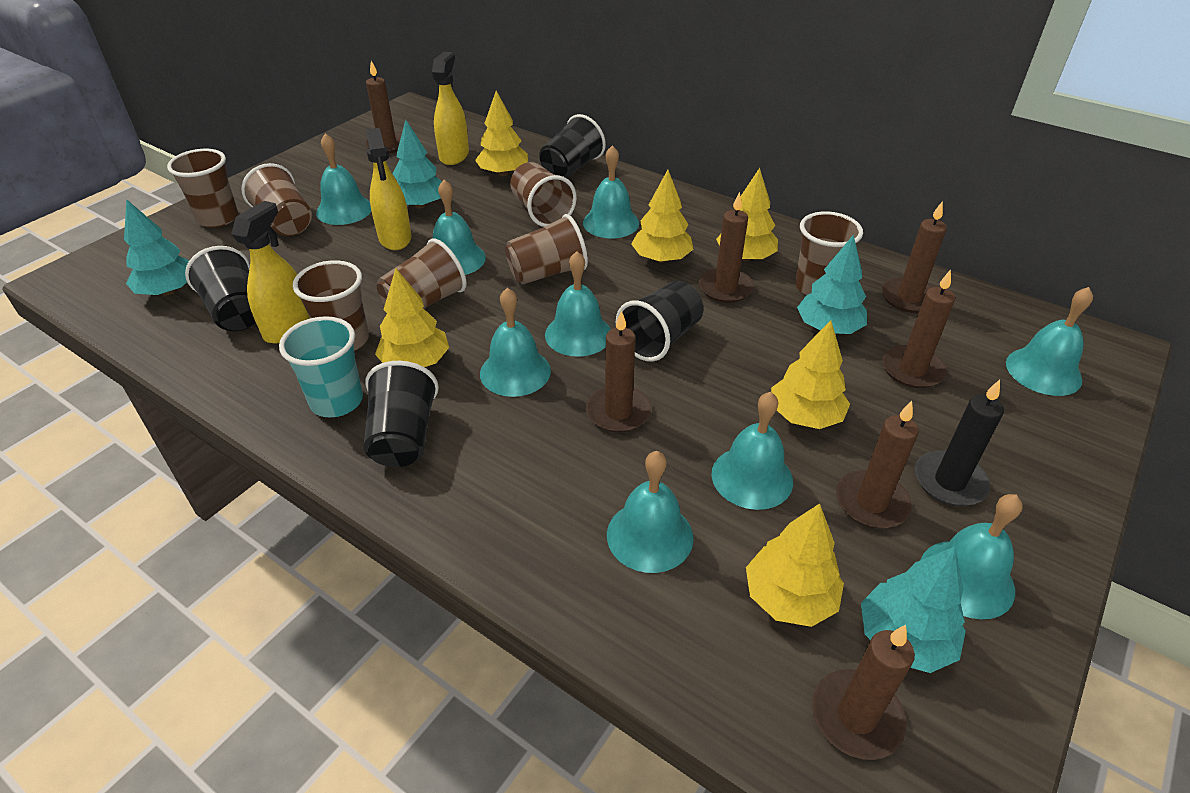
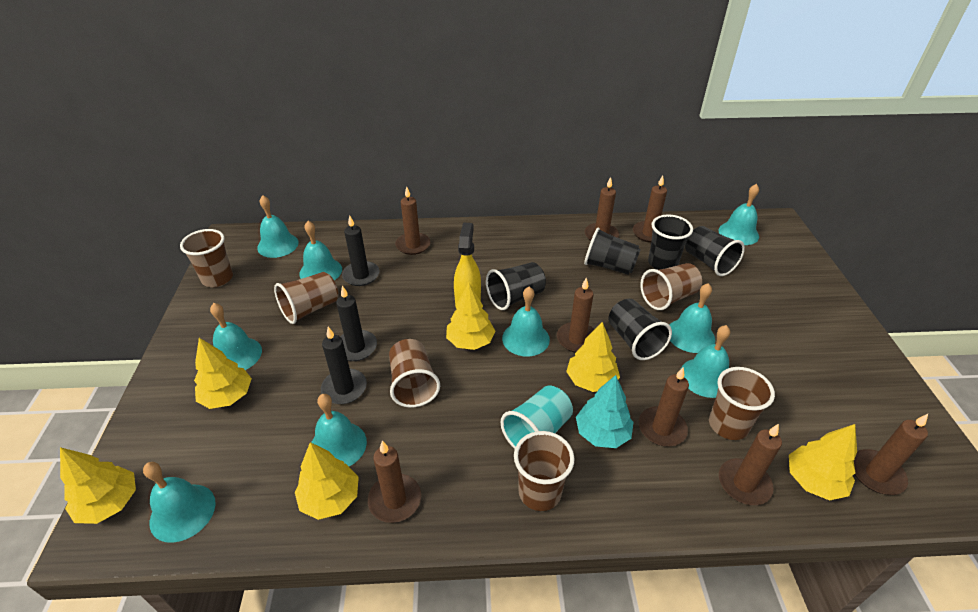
black candle: 1 -> 3
black cup: 4 -> 5
brown candle: 7 -> 8
brown cup: 7 -> 6
turquoise tree: 4 -> 1
yellow spray bottle: 3 -> 1

